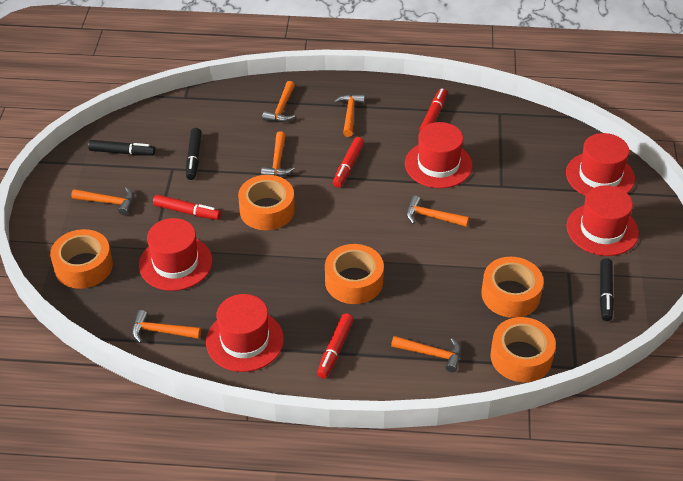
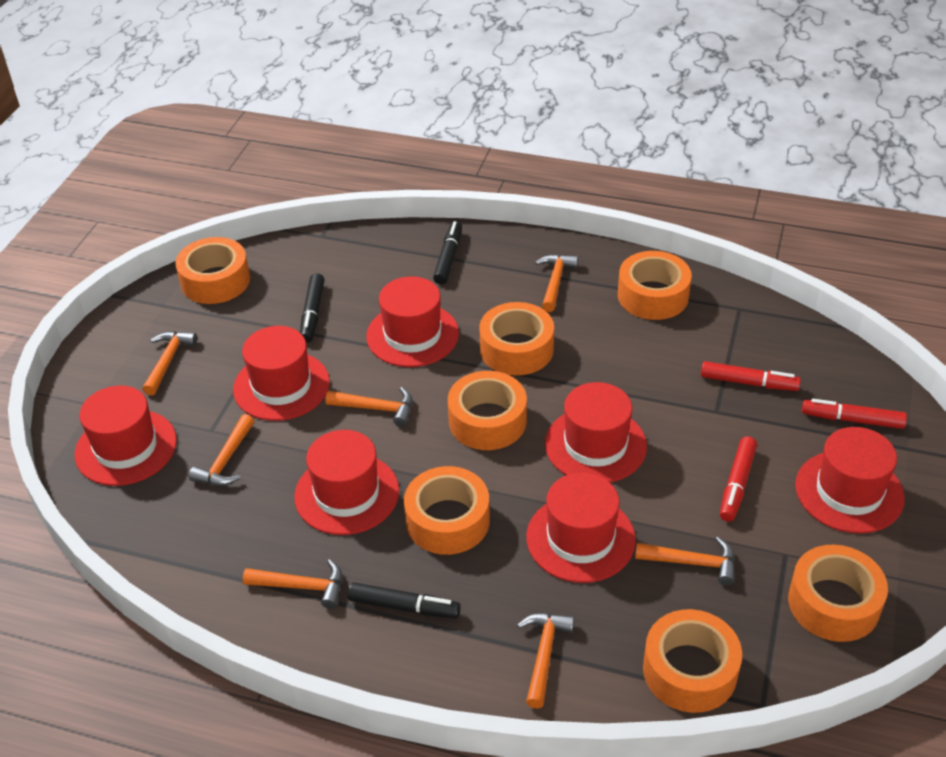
orange tape: 5 -> 7
red hat: 5 -> 7
red marker: 4 -> 3

